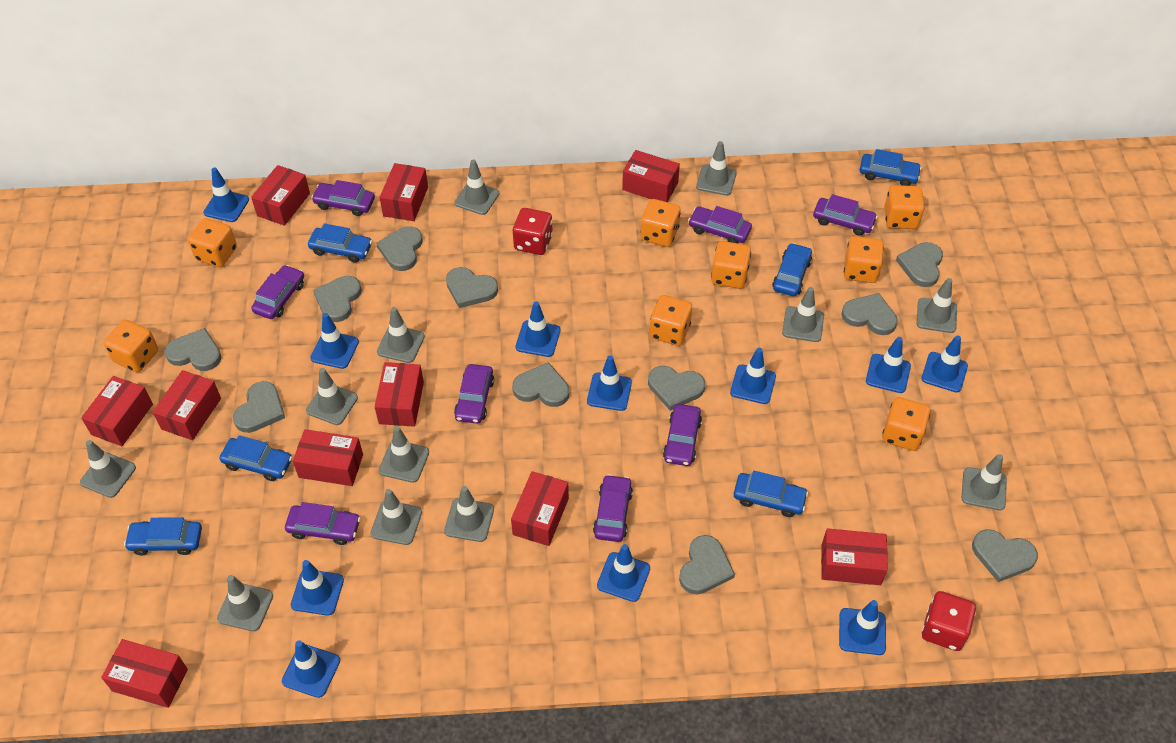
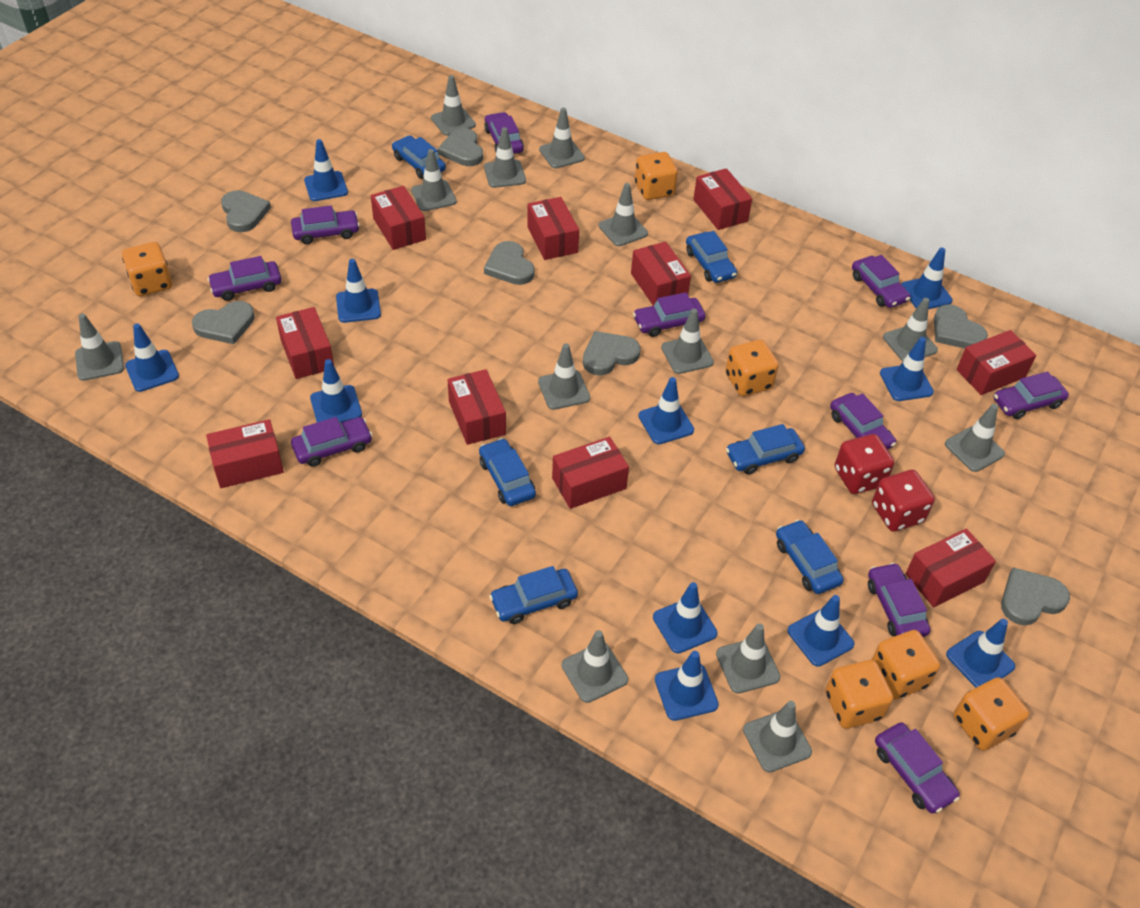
grey heart: 11 -> 7
grey traffic cone: 12 -> 13
orange dice: 8 -> 6
purple car: 8 -> 10

